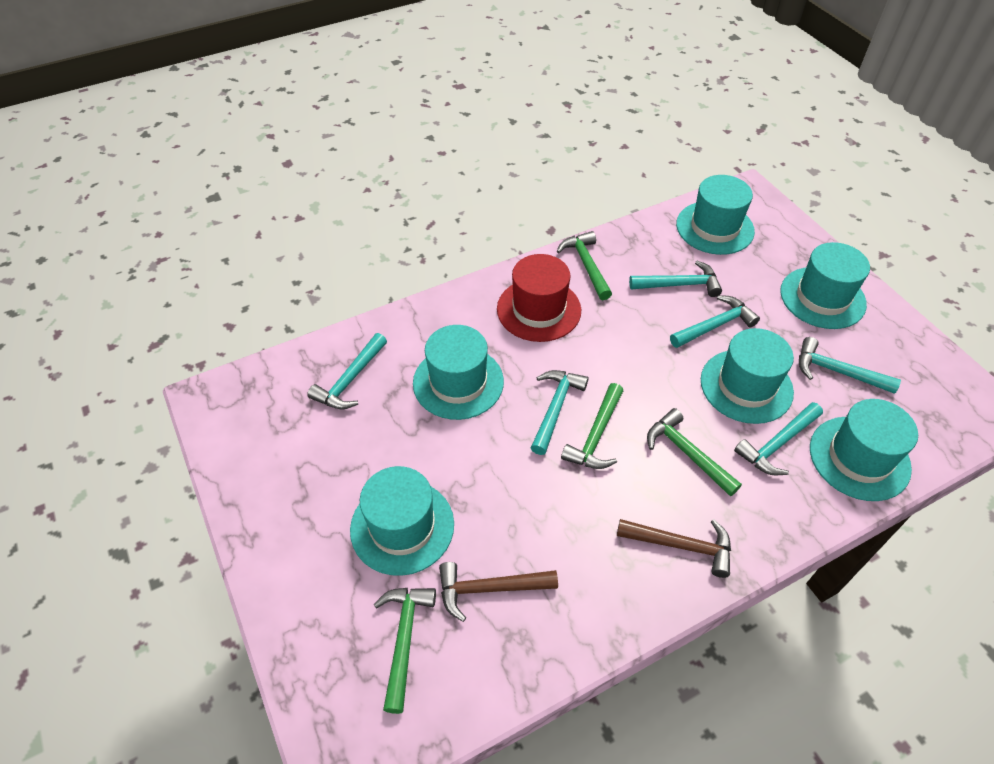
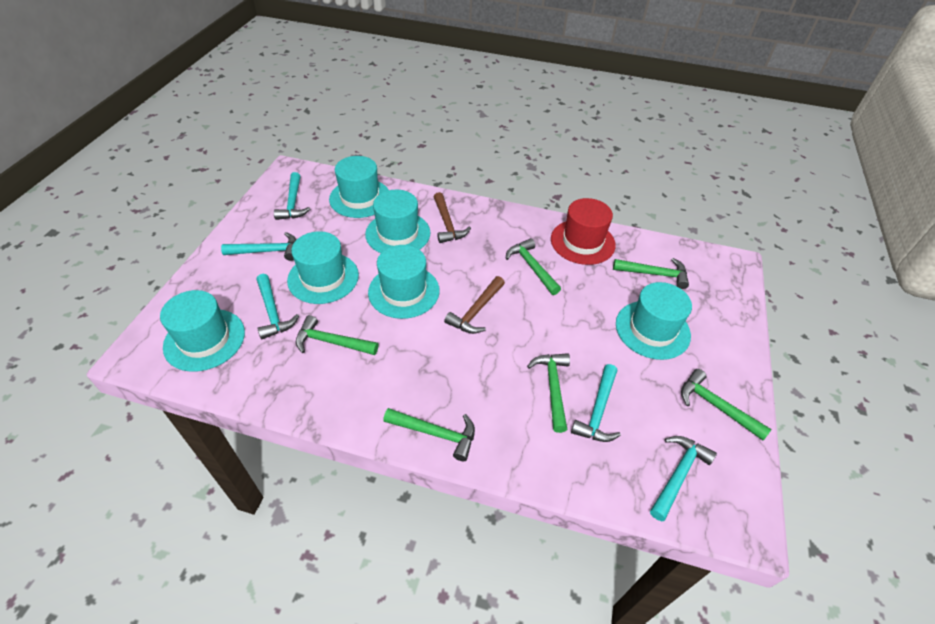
green hammer: 4 -> 6
turquoise hammer: 6 -> 5

